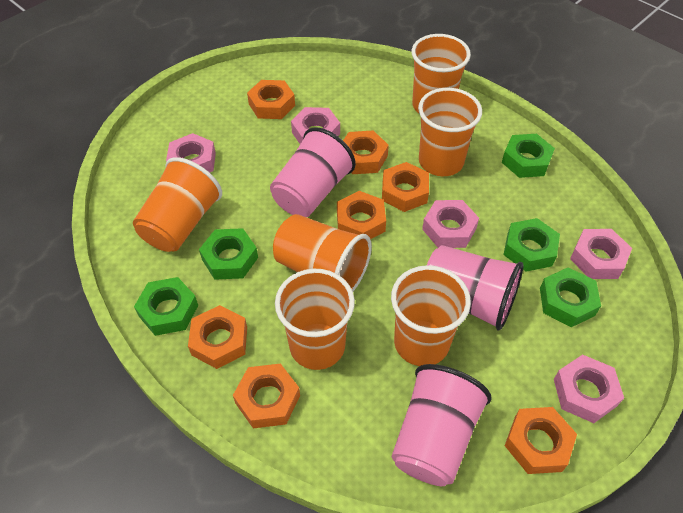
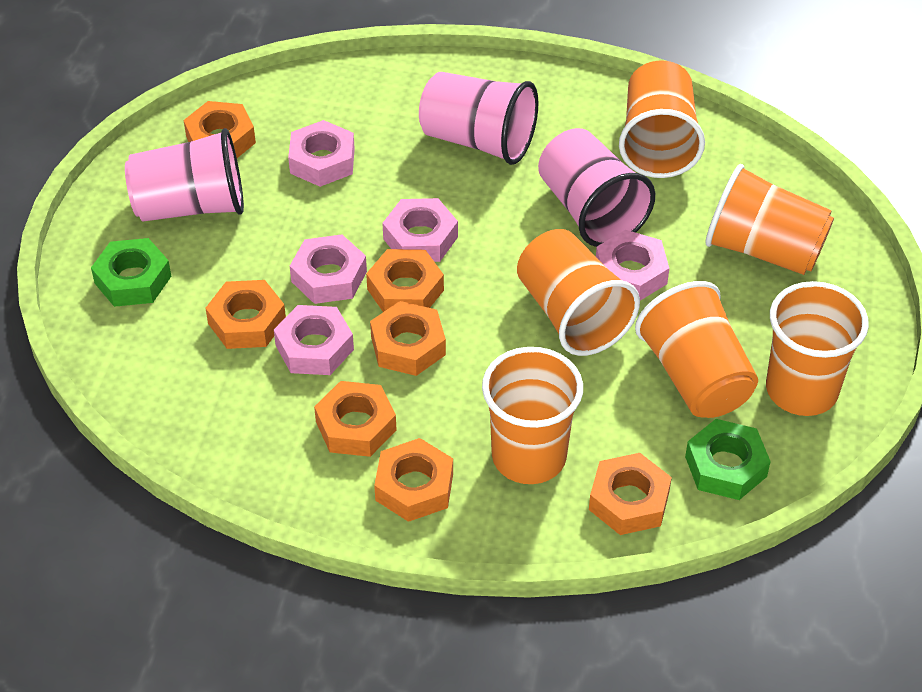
green nut: 5 -> 2

